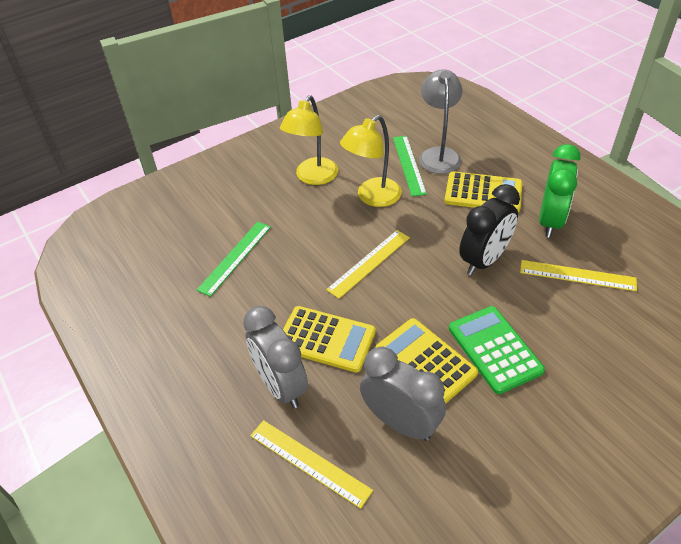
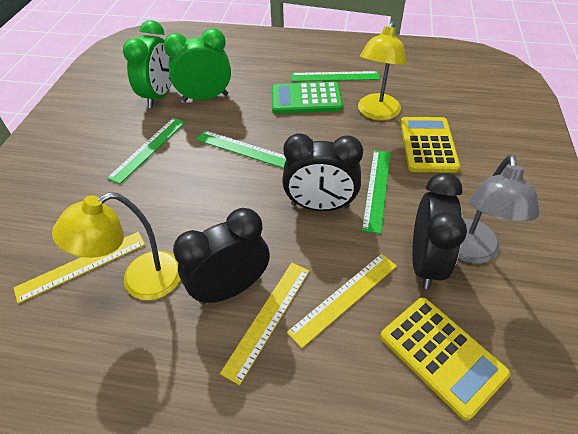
black clock: 1 -> 3
green clock: 1 -> 2
green ruler: 2 -> 4
grey clock: 2 -> 0
yellow calculator: 3 -> 2

